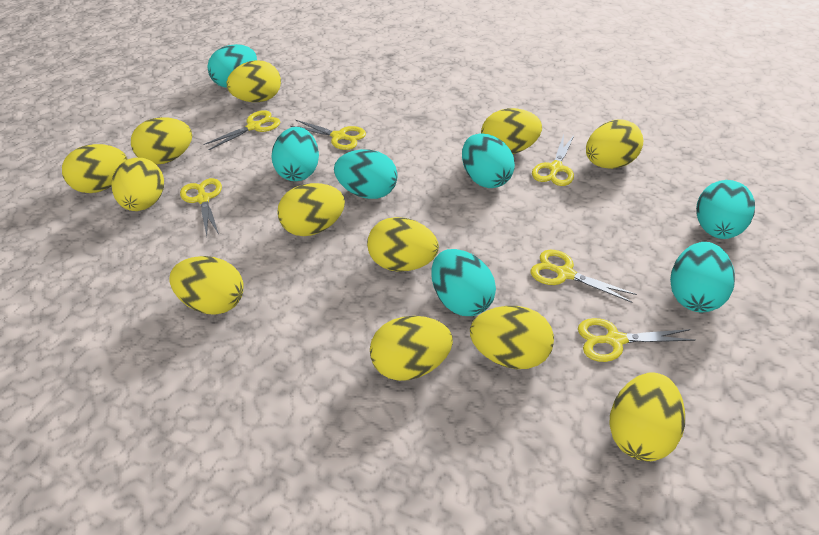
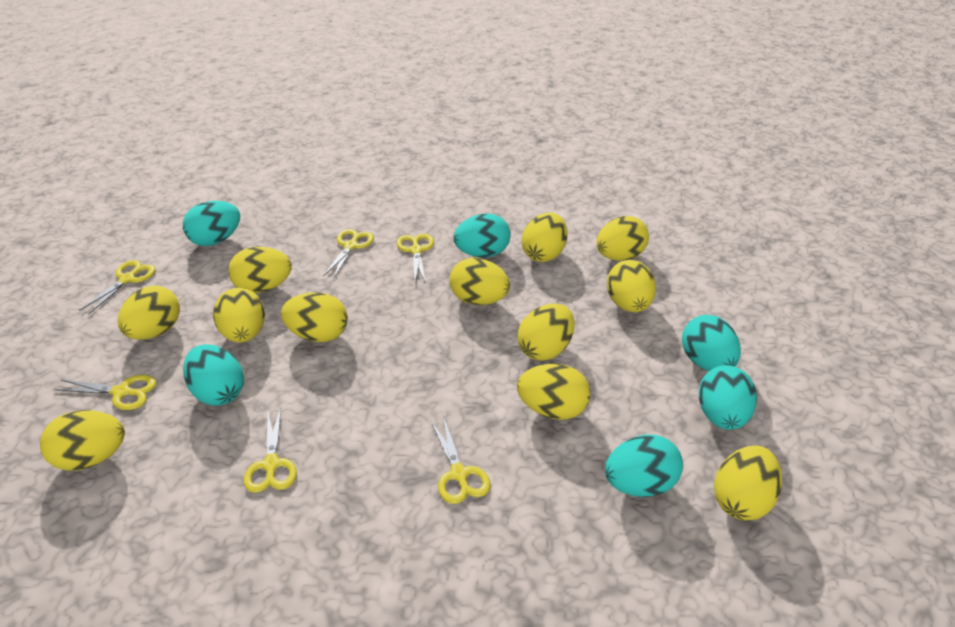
turquoise egg: 7 -> 6

